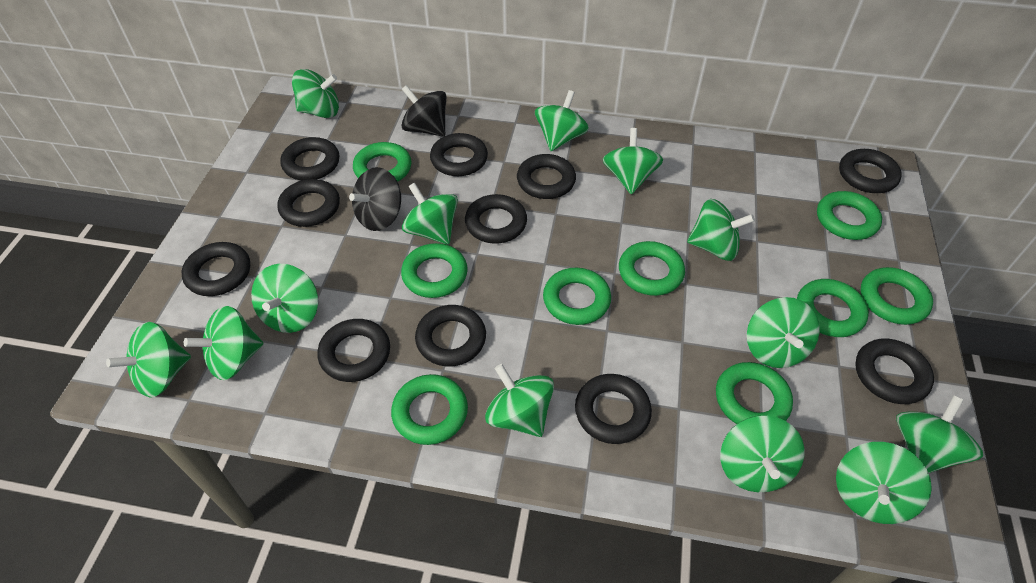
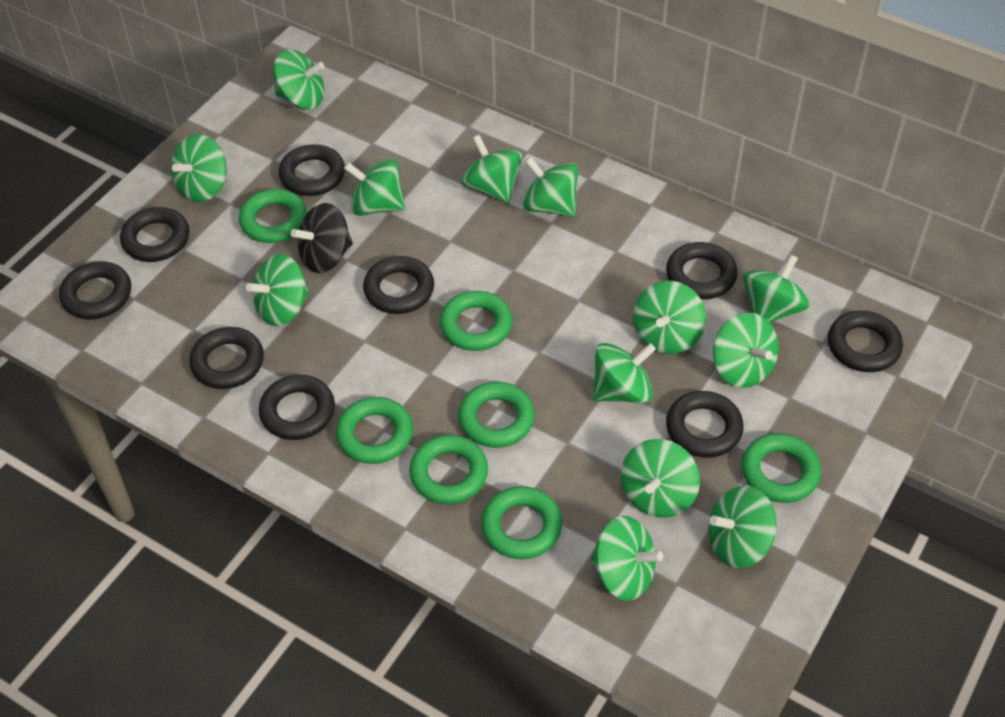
black ring: 11 -> 9
black spinning top: 2 -> 1
green ring: 9 -> 7

